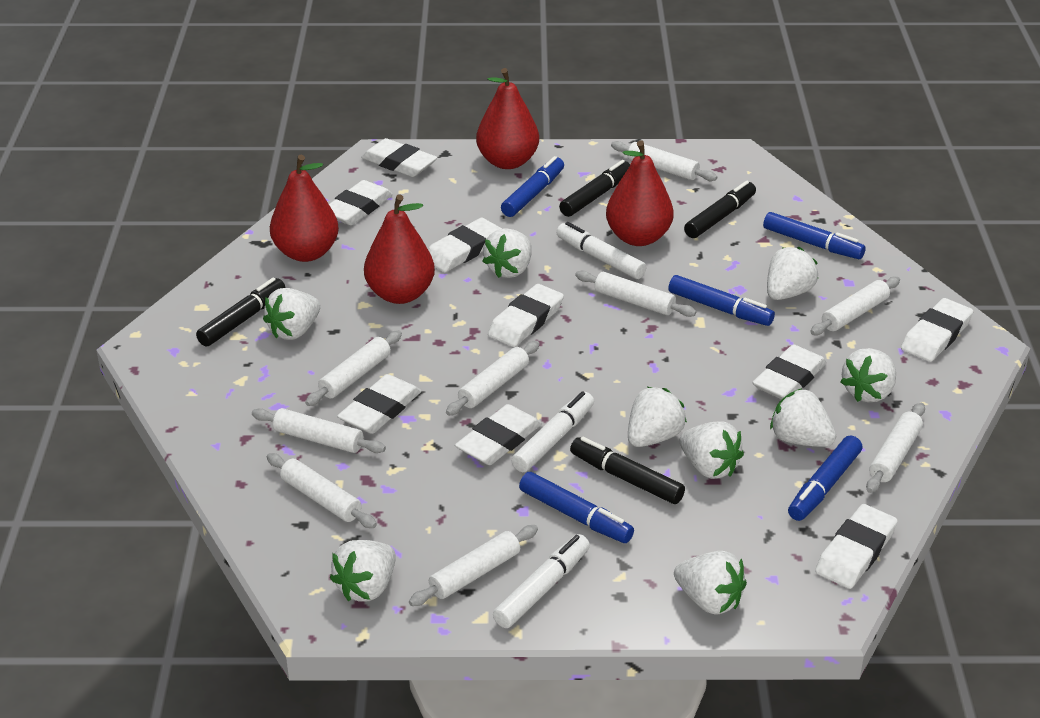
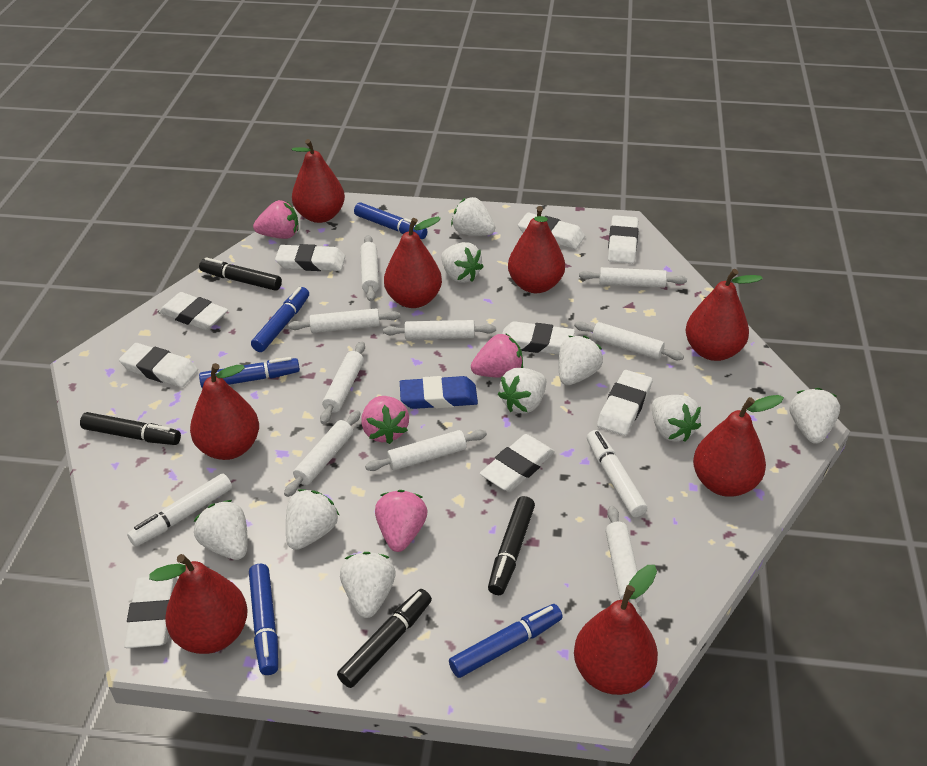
blue eraser: 0 -> 1
pink strawberry: 0 -> 4
red pear: 4 -> 8
white marker: 3 -> 2

